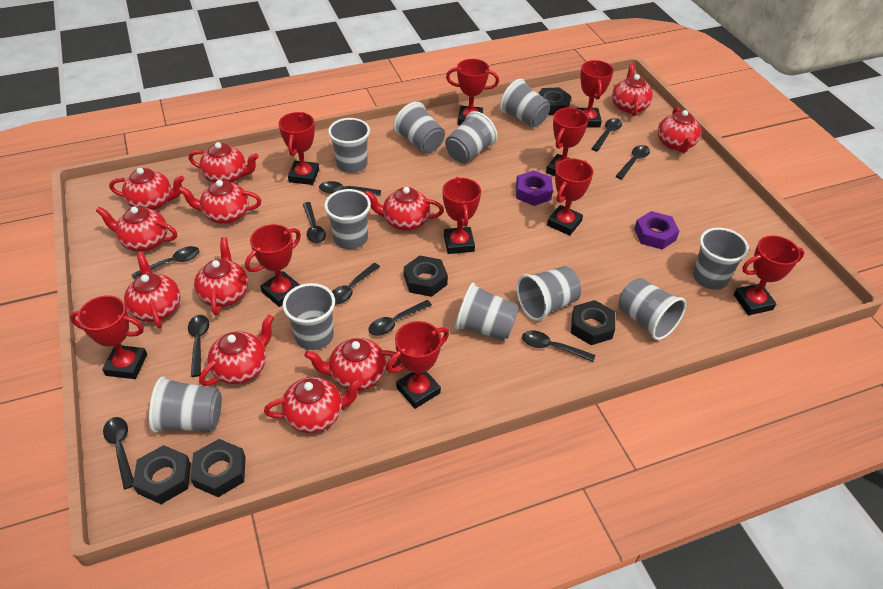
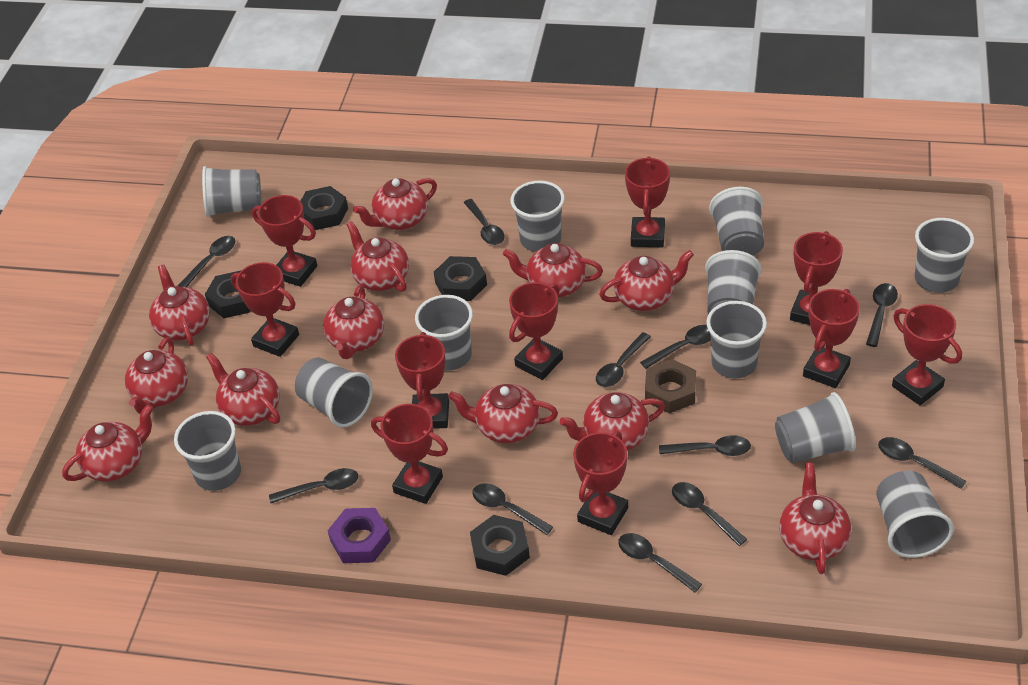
black nut: 5 -> 4
black spoon: 10 -> 11
brown nut: 0 -> 1
purple nut: 2 -> 1

